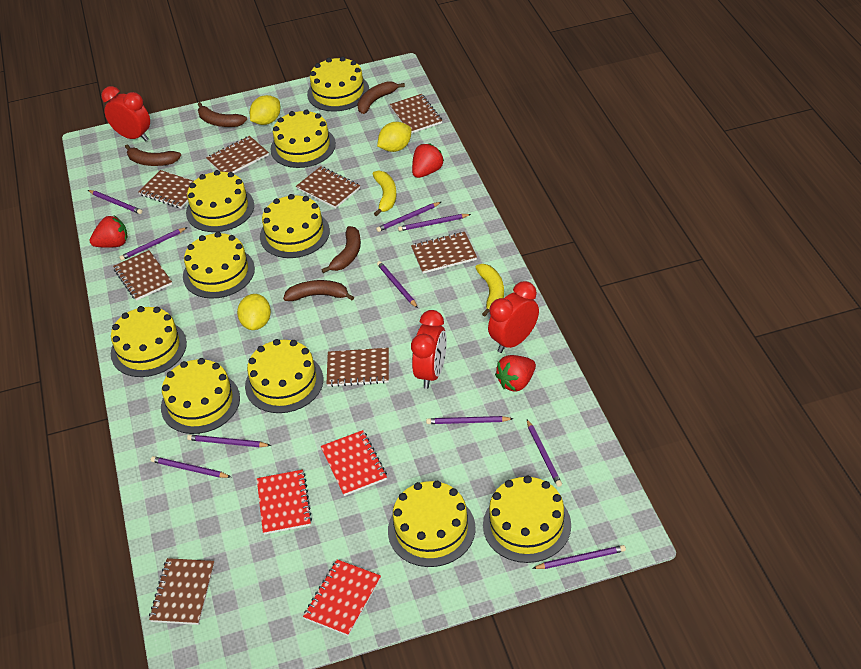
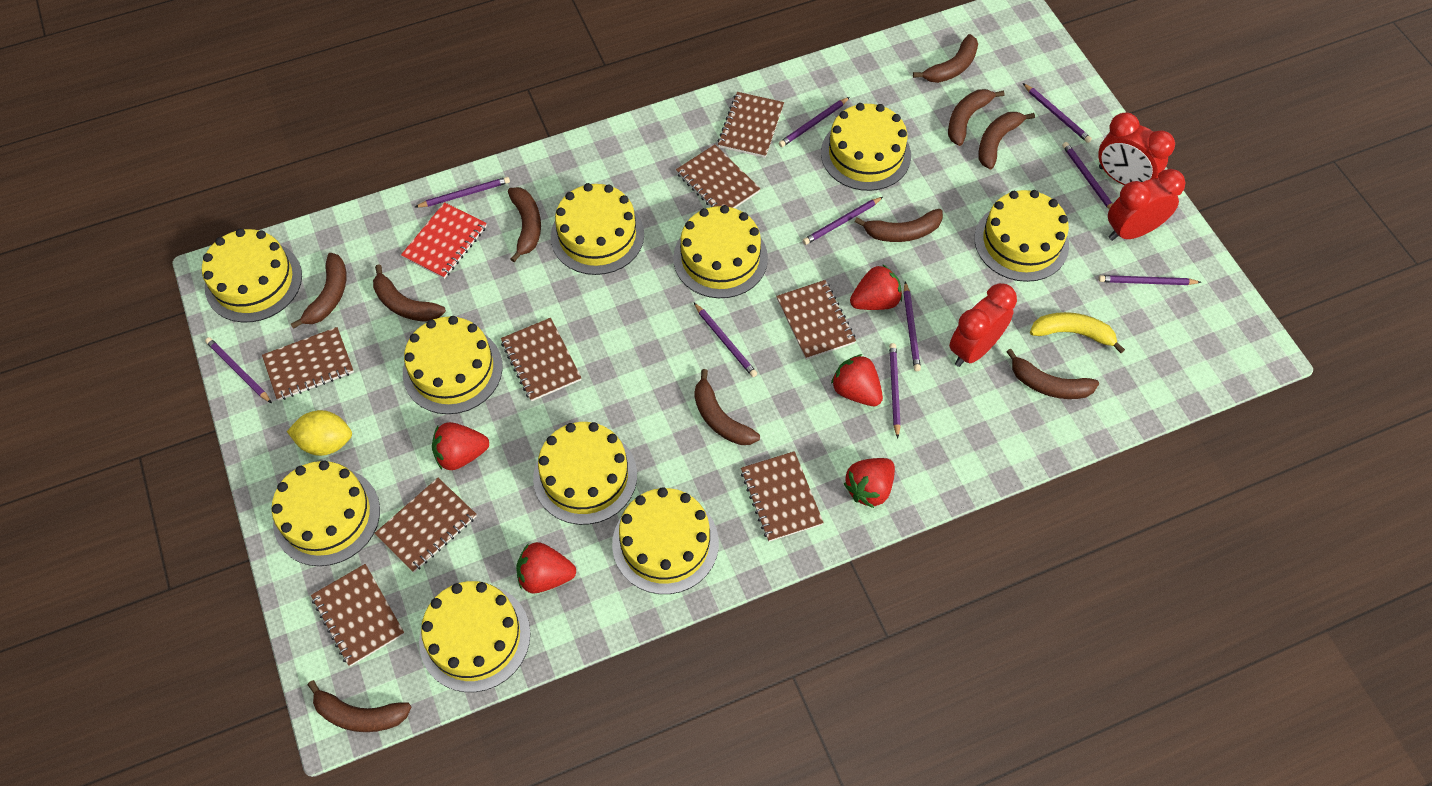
brown banana: 5 -> 10
red notebook: 3 -> 1
red strawberry: 3 -> 5
yellow banana: 2 -> 1
yellow lemon: 3 -> 1

